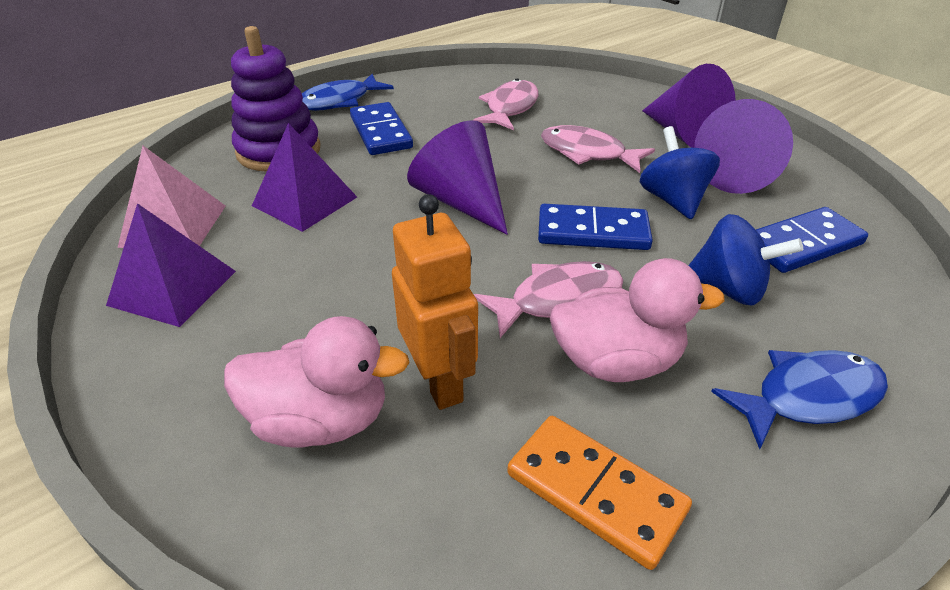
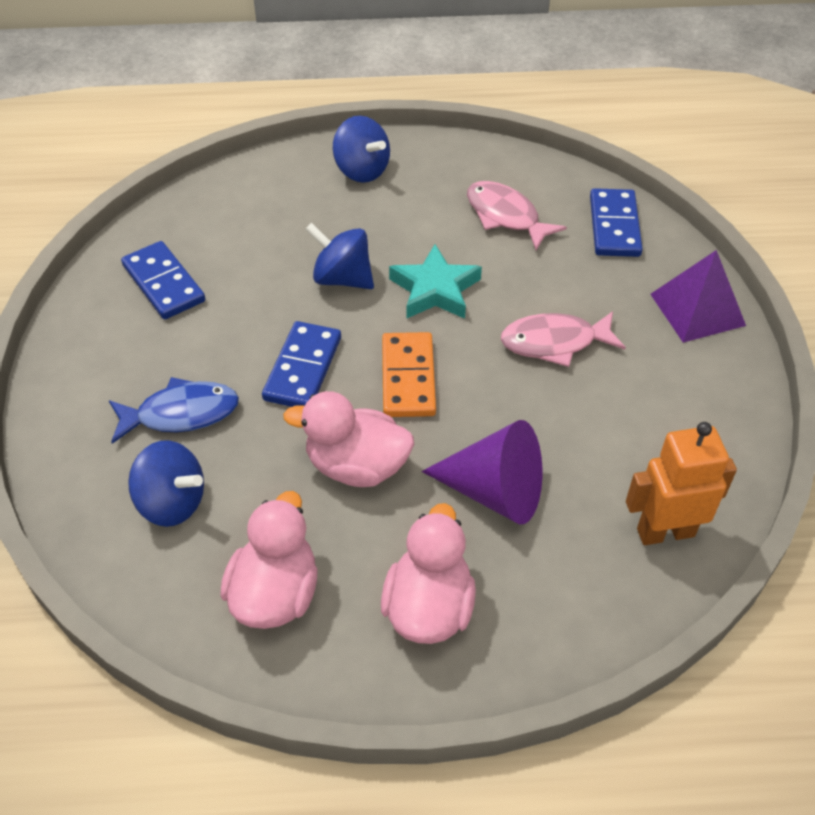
blue fish: 2 -> 1
blue spinning top: 2 -> 3
pink duck: 2 -> 3
pink fish: 3 -> 2
pink pyramid: 1 -> 0
purple cone: 3 -> 1
purple pyramid: 2 -> 1
purple stacking toy: 1 -> 0
turquoise star: 0 -> 1

